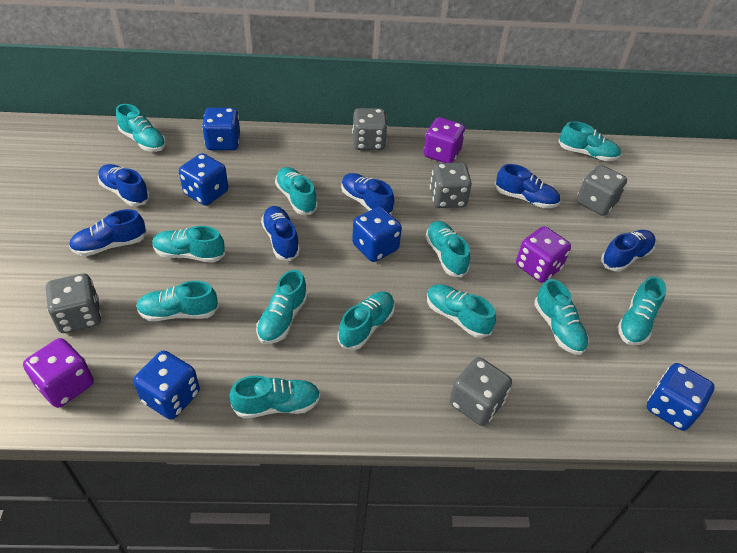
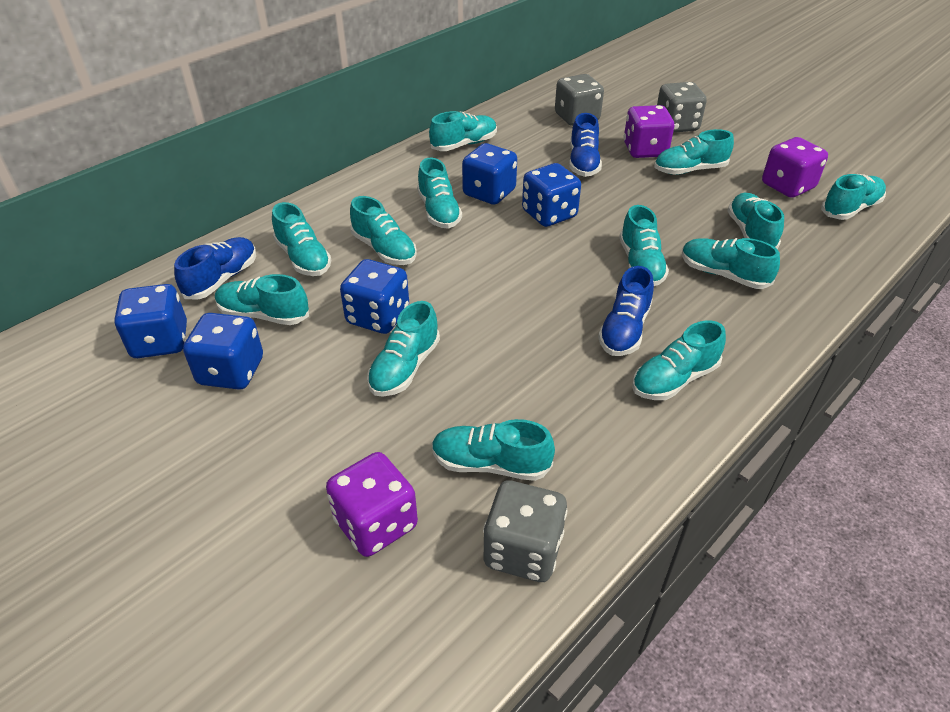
blue shoe: 6 -> 3
grey dice: 5 -> 3
turquoise shoe: 12 -> 13

